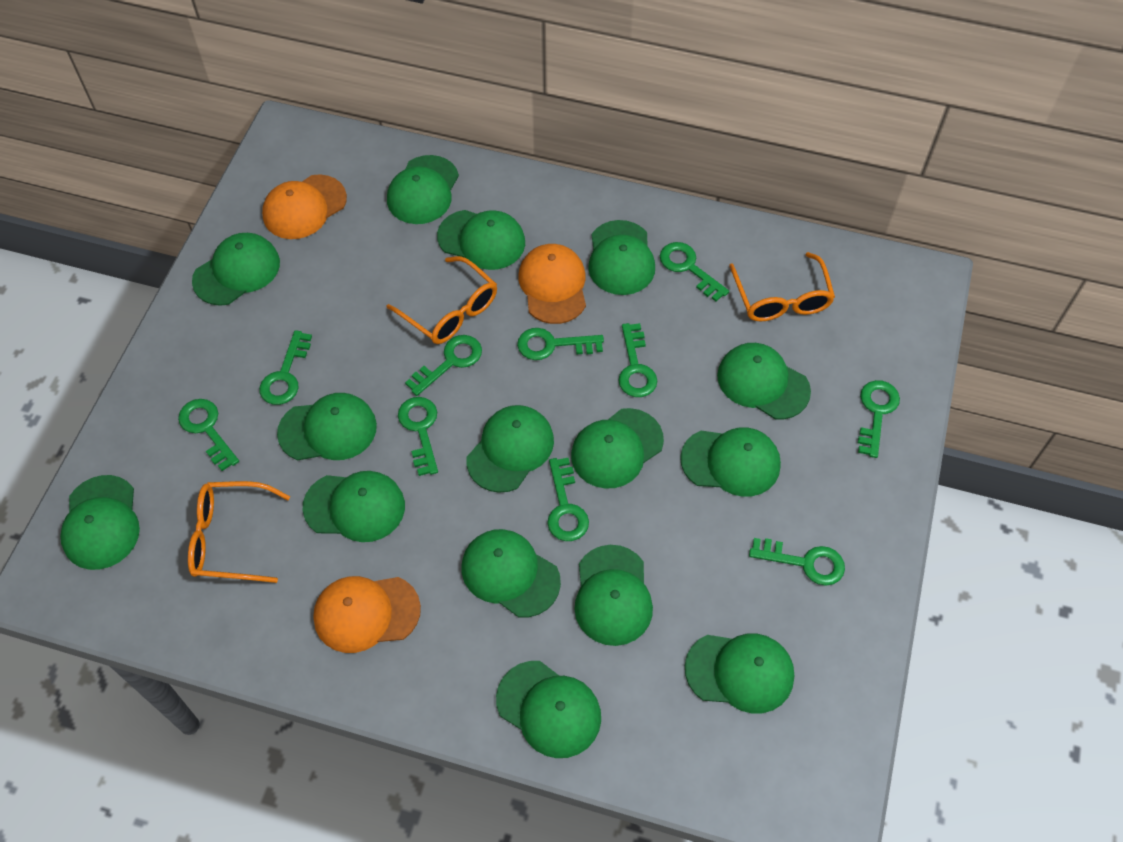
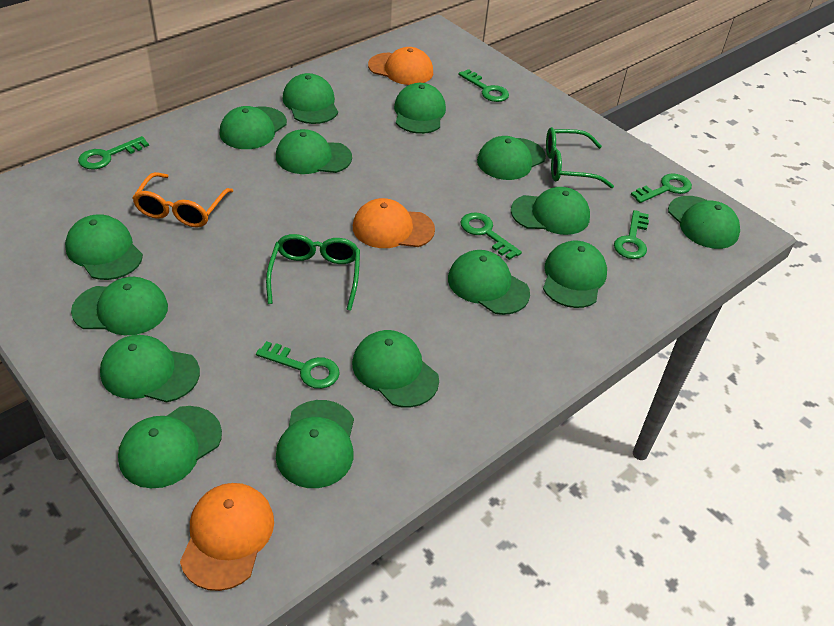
green glasses: 0 -> 2
green key: 10 -> 6
orange glasses: 3 -> 1

